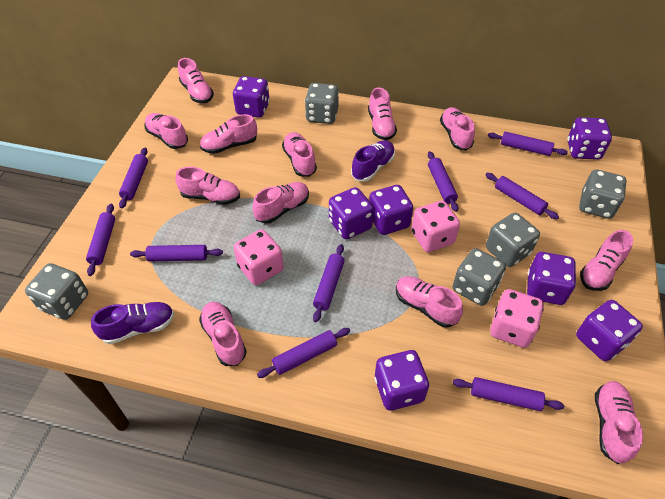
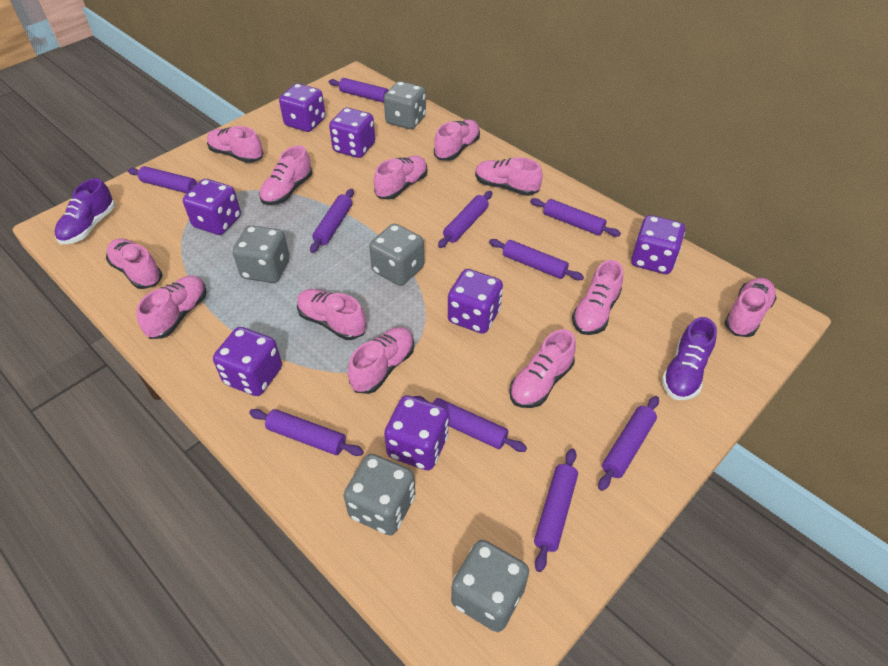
pink dice: 3 -> 0
purple rolling pin: 9 -> 10

